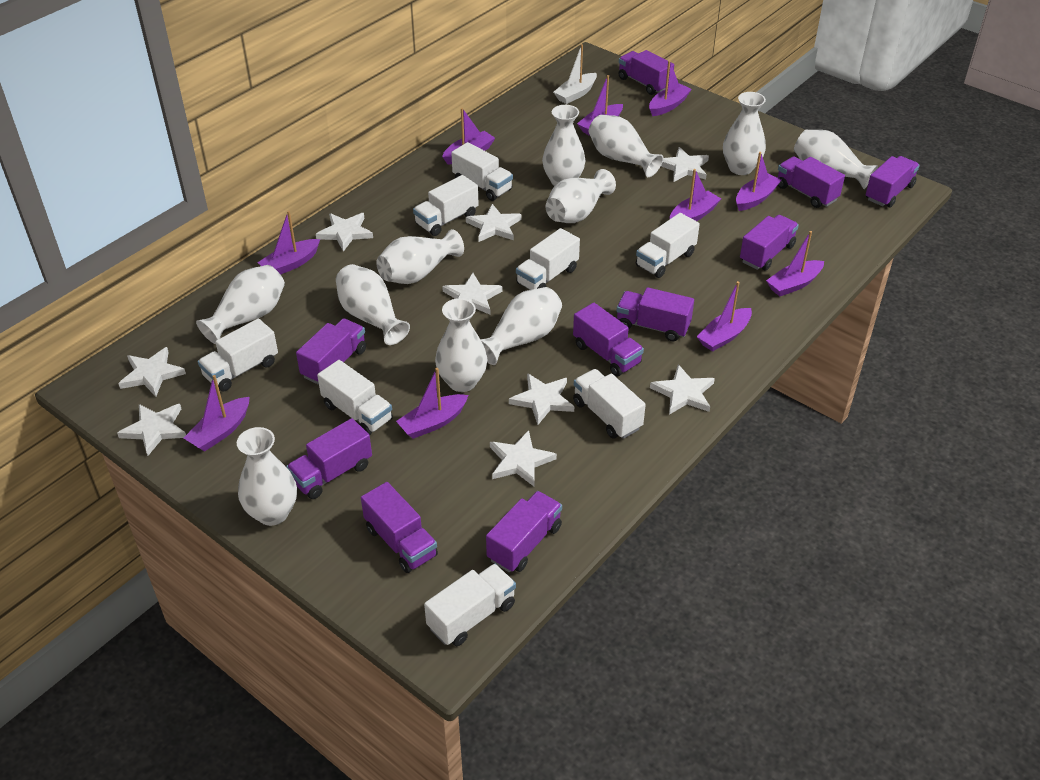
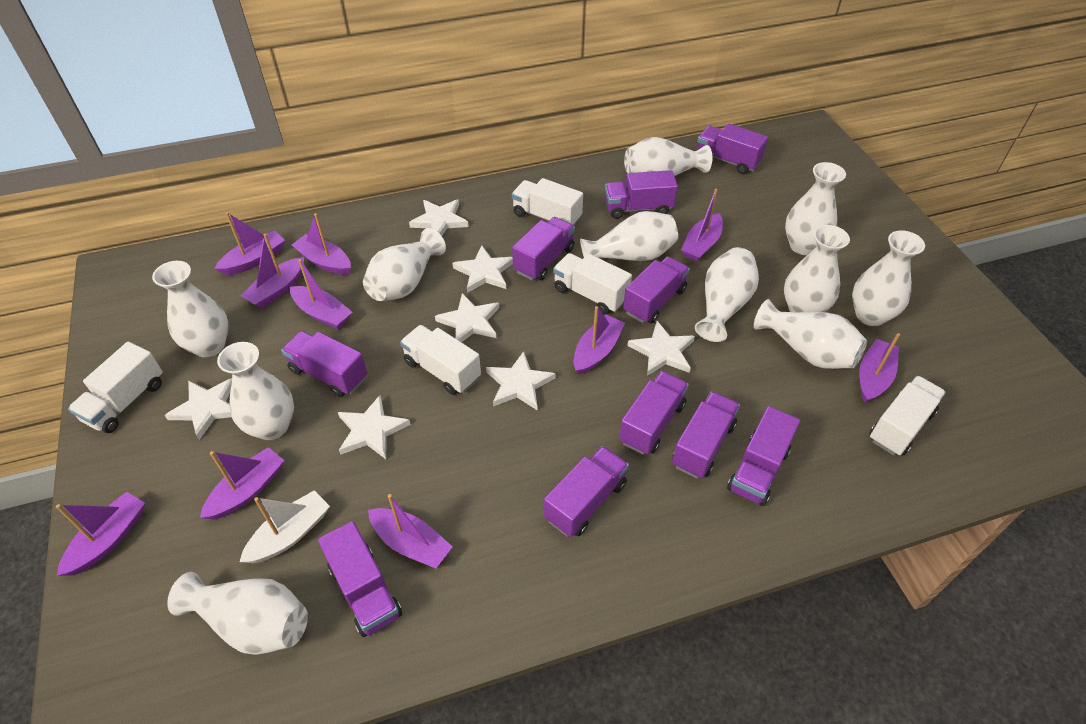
white star: 9 -> 7
white truck: 8 -> 5

